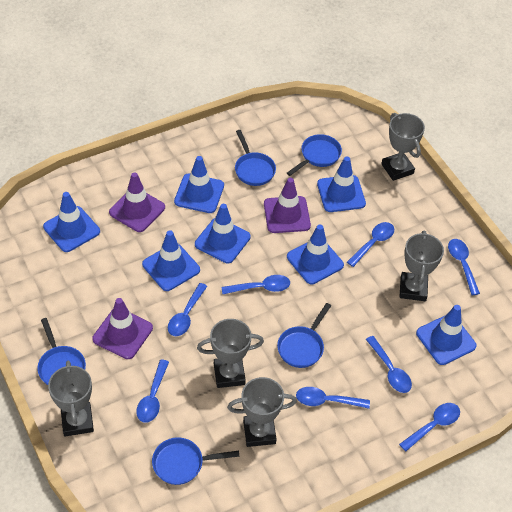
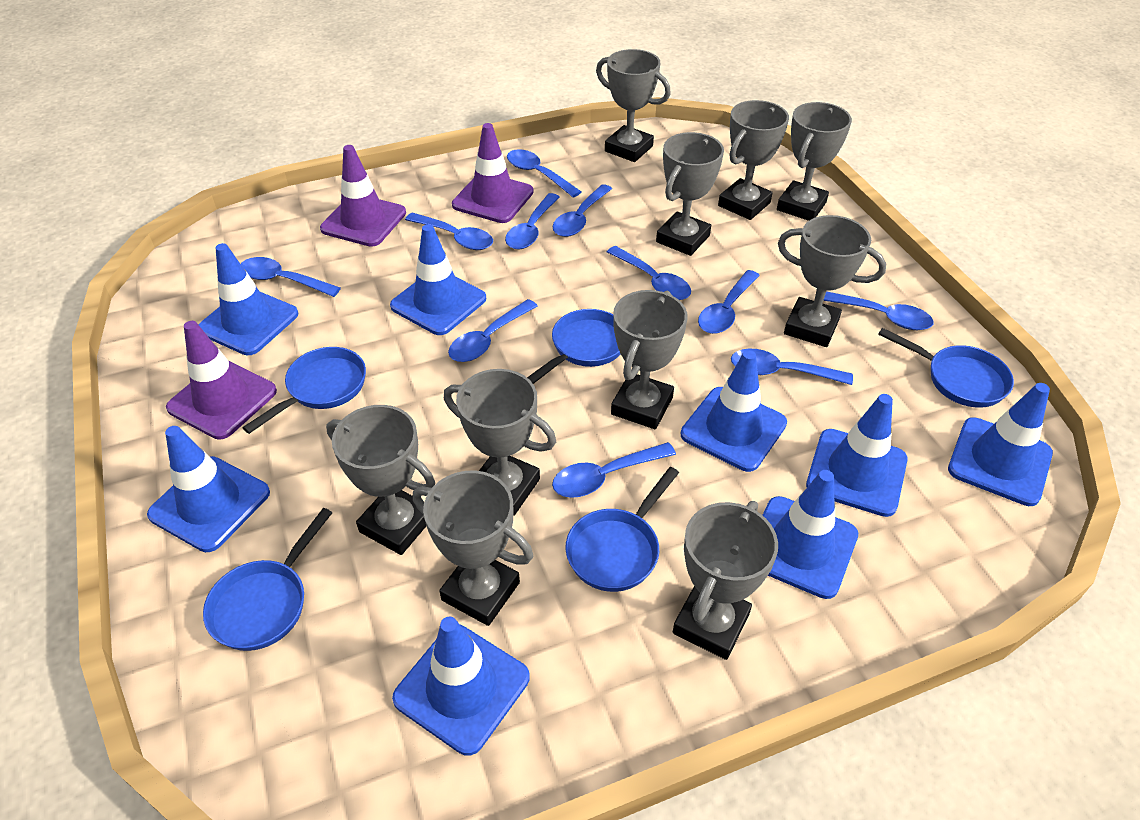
blue spoon: 8 -> 11
blue traffic cone: 7 -> 8
grey trophy: 5 -> 10

